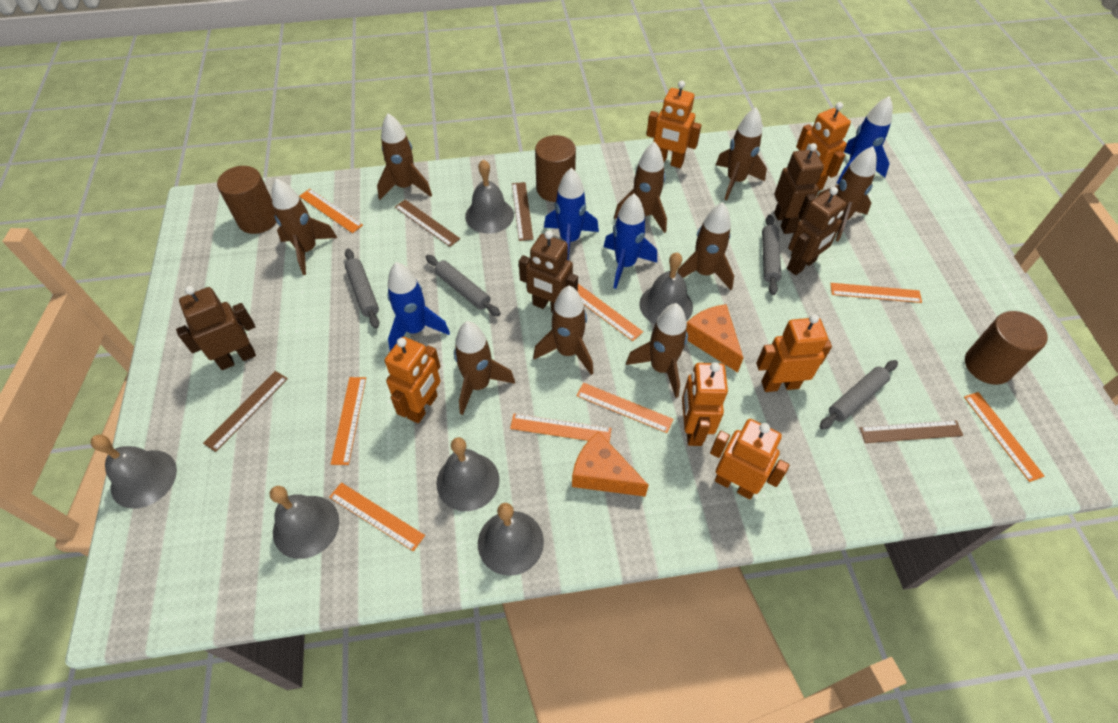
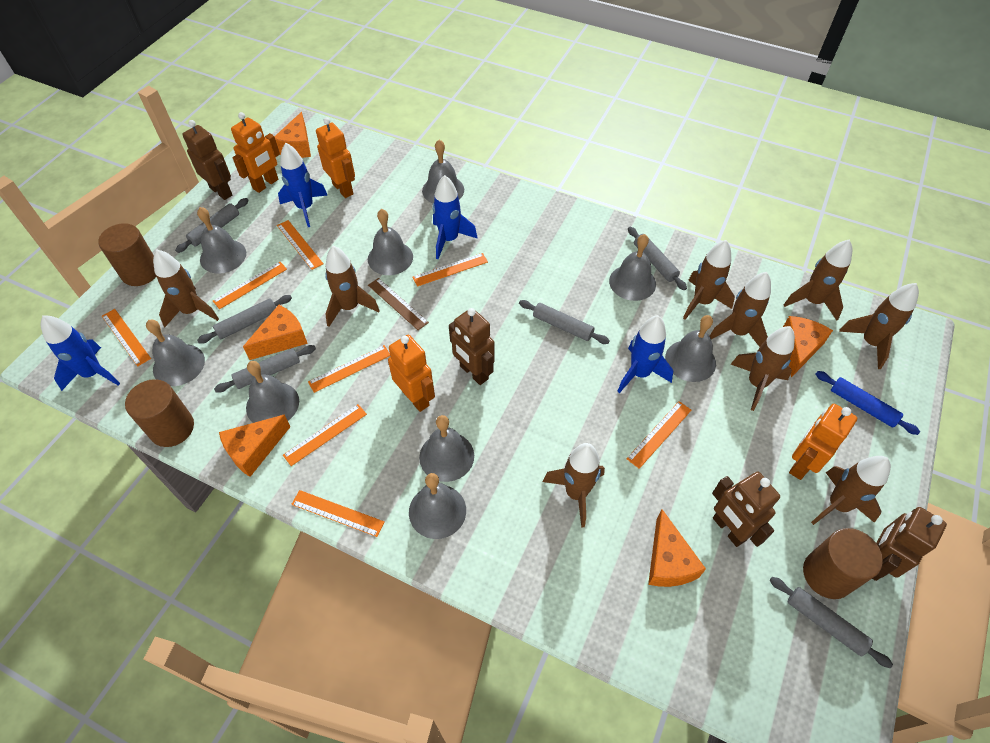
blue rolling pin: 0 -> 1
brown ruler: 4 -> 1
grey bell: 6 -> 9
grey rolling pin: 4 -> 6
orange cheese: 2 -> 5
orange robot: 6 -> 4

